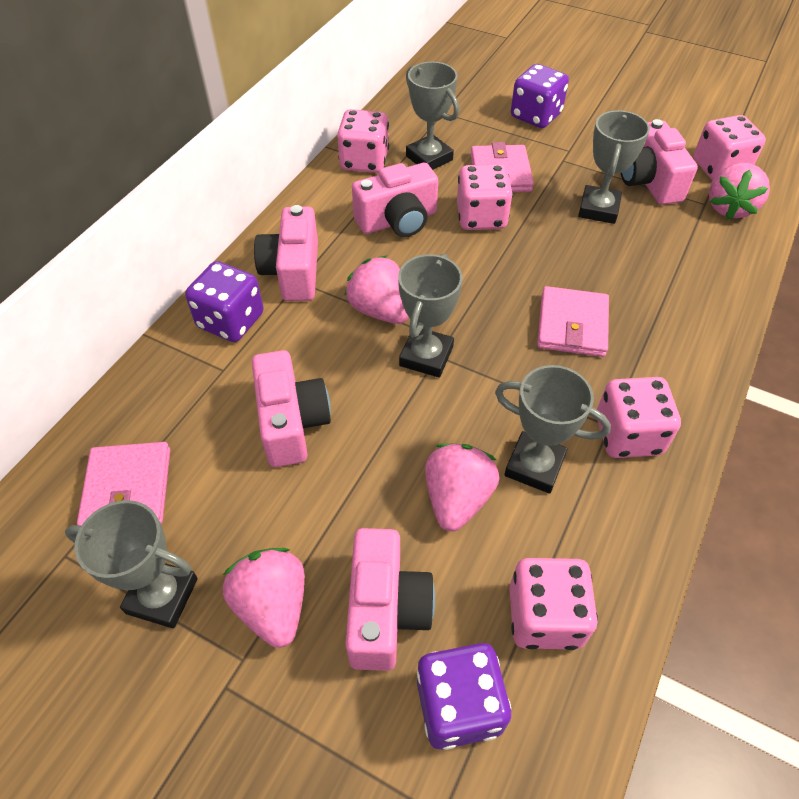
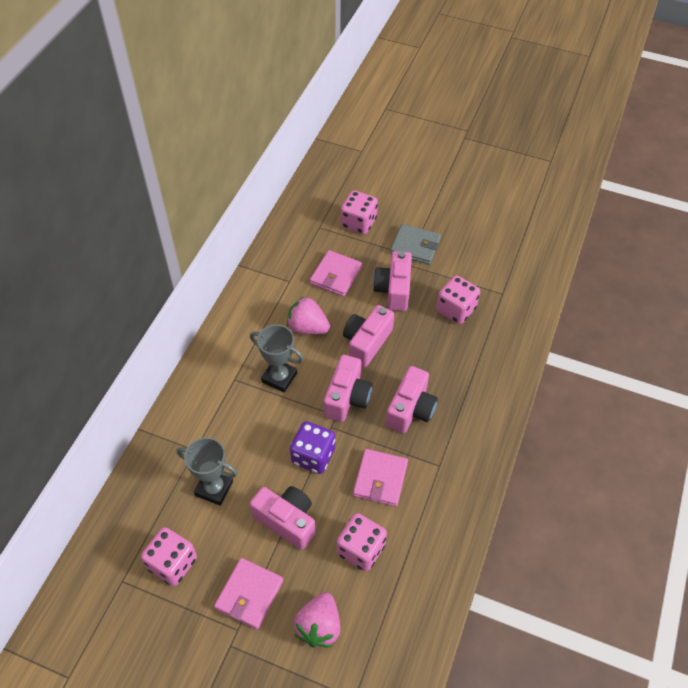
grey trophy: 5 -> 2
grey wallet: 0 -> 1
pink dice: 5 -> 4
pink strawberry: 4 -> 2
purple dice: 3 -> 1

